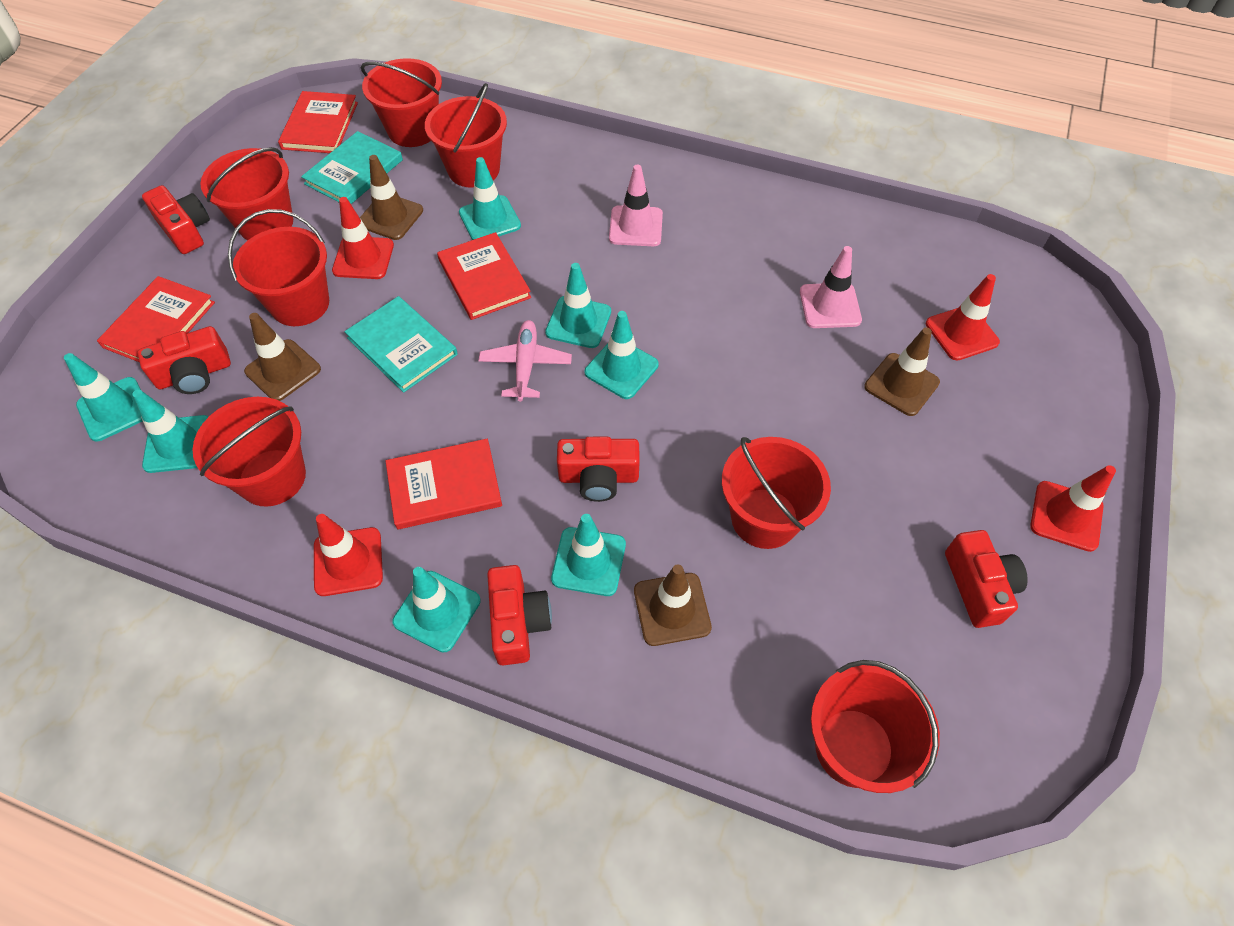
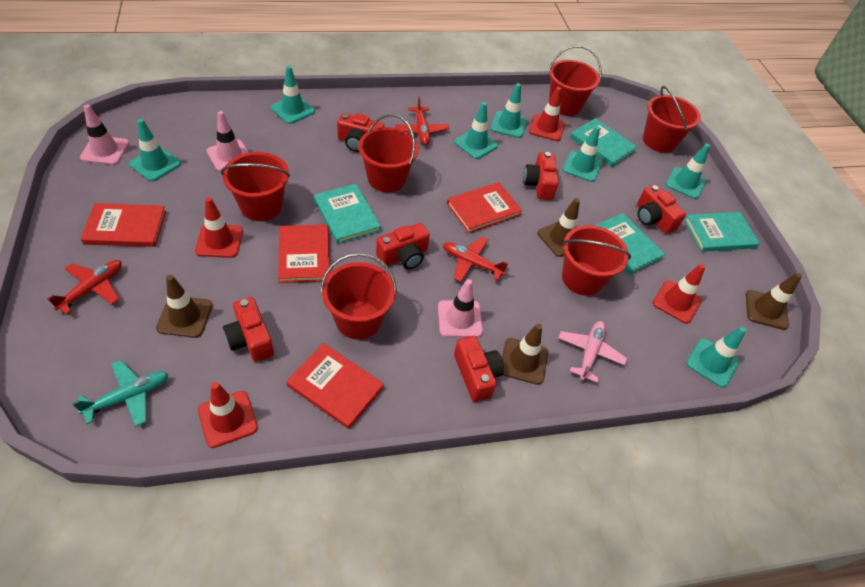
pink traffic cone: 2 -> 3
red bucket: 7 -> 6
red camera: 5 -> 6
red plane: 0 -> 3
turquoise book: 2 -> 4
turquoise plane: 0 -> 1

